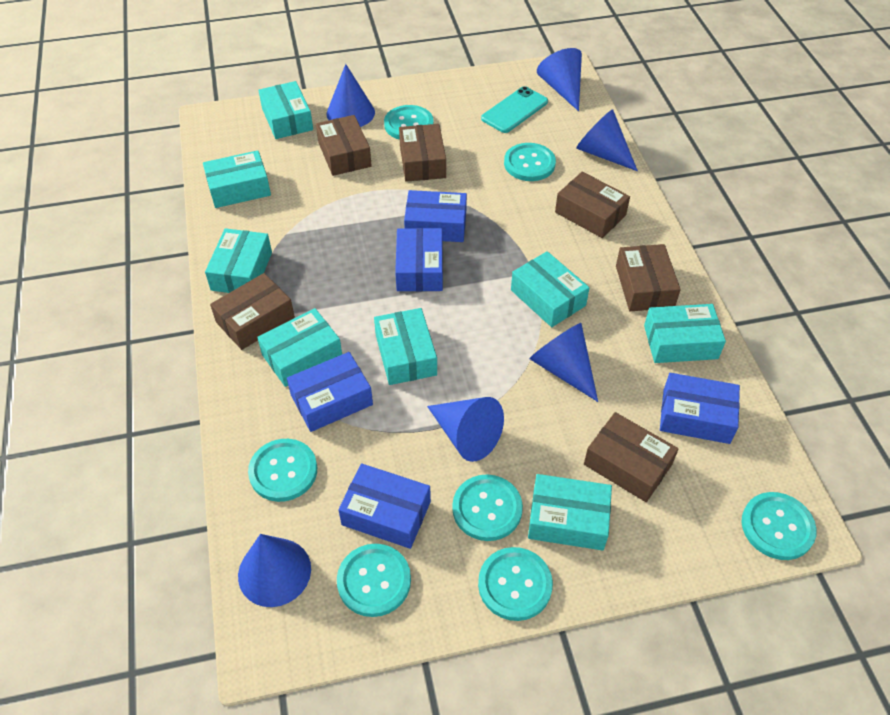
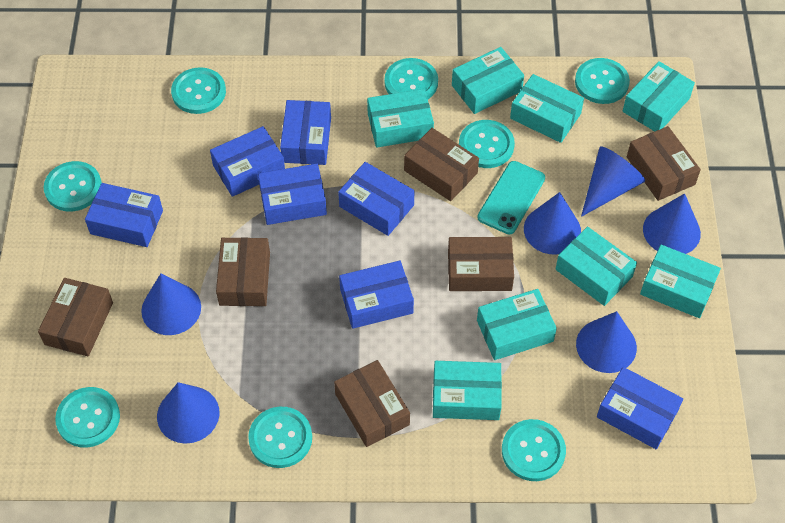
blue box: 5 -> 7
turquoise button: 7 -> 8

